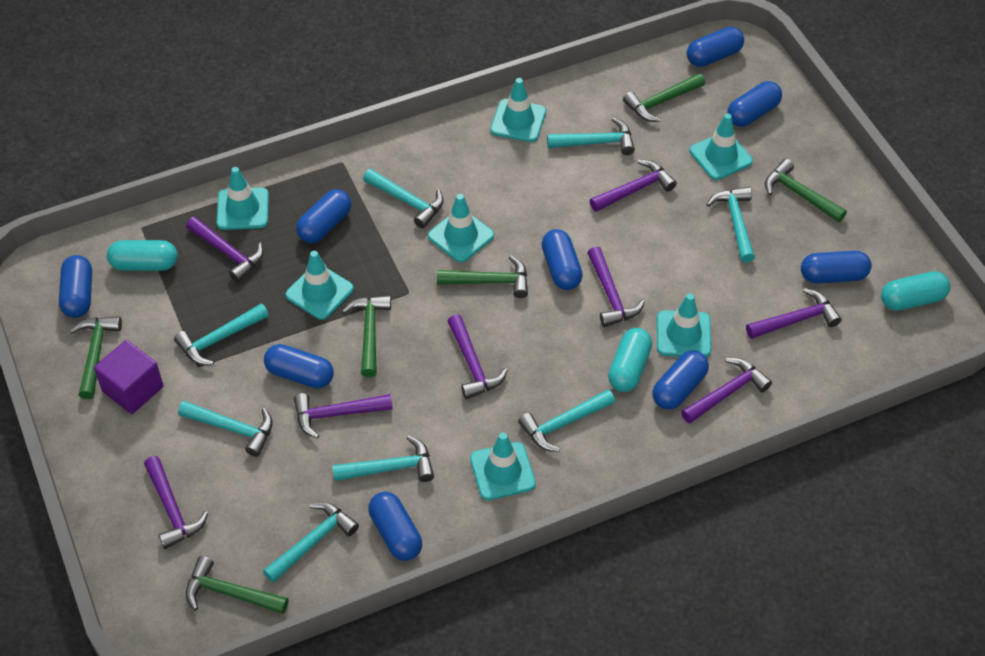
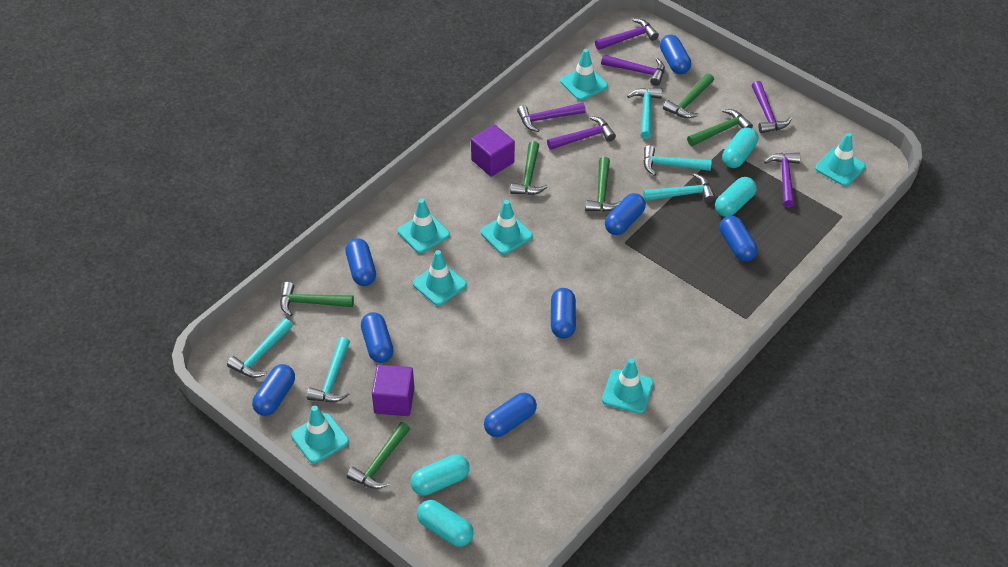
blue capsule: 9 -> 8
purple cube: 1 -> 2
purple hammer: 8 -> 6
turquoise capsule: 3 -> 4
turquoise hammer: 8 -> 5

